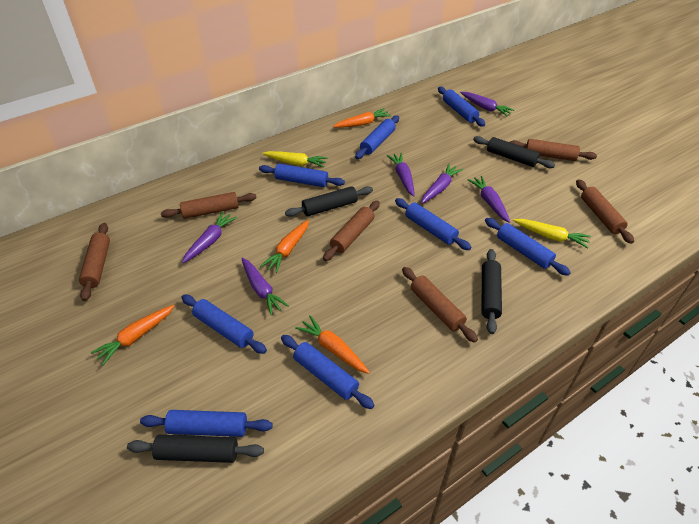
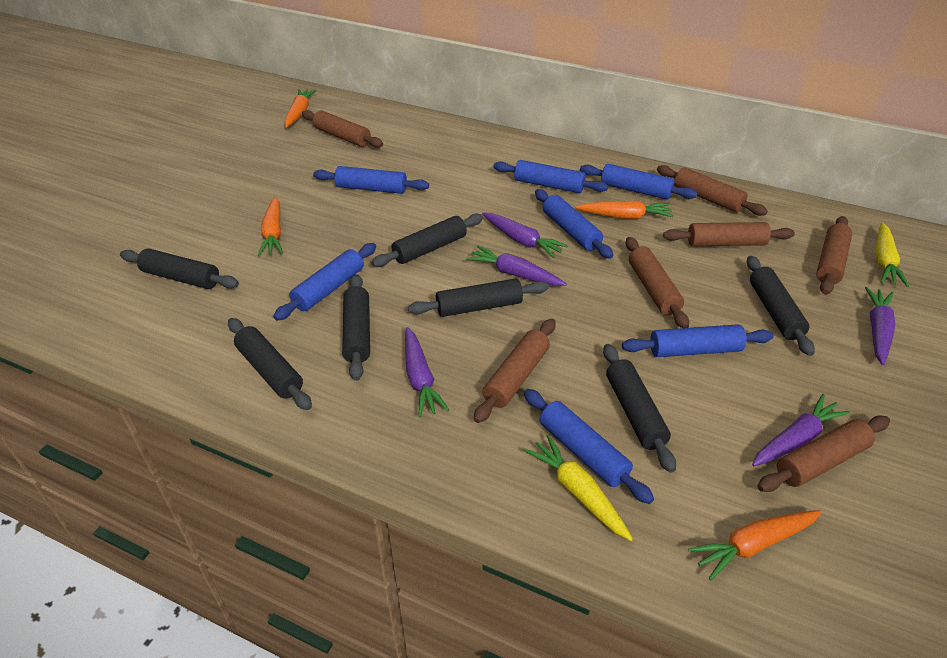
black rolling pin: 4 -> 7
blue rolling pin: 8 -> 7
brown rolling pin: 6 -> 7
purple carrot: 6 -> 5

